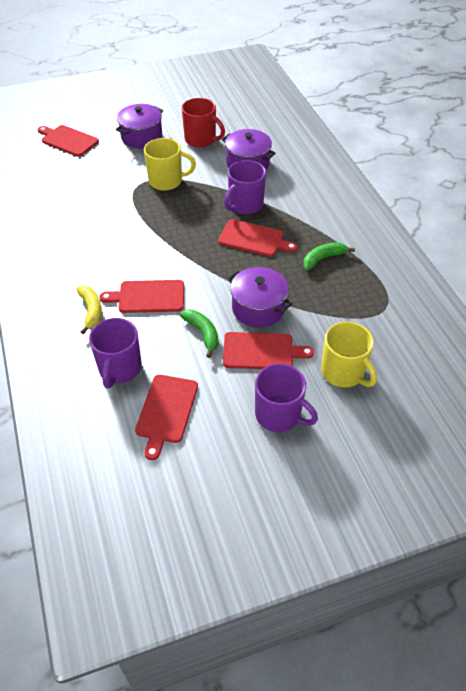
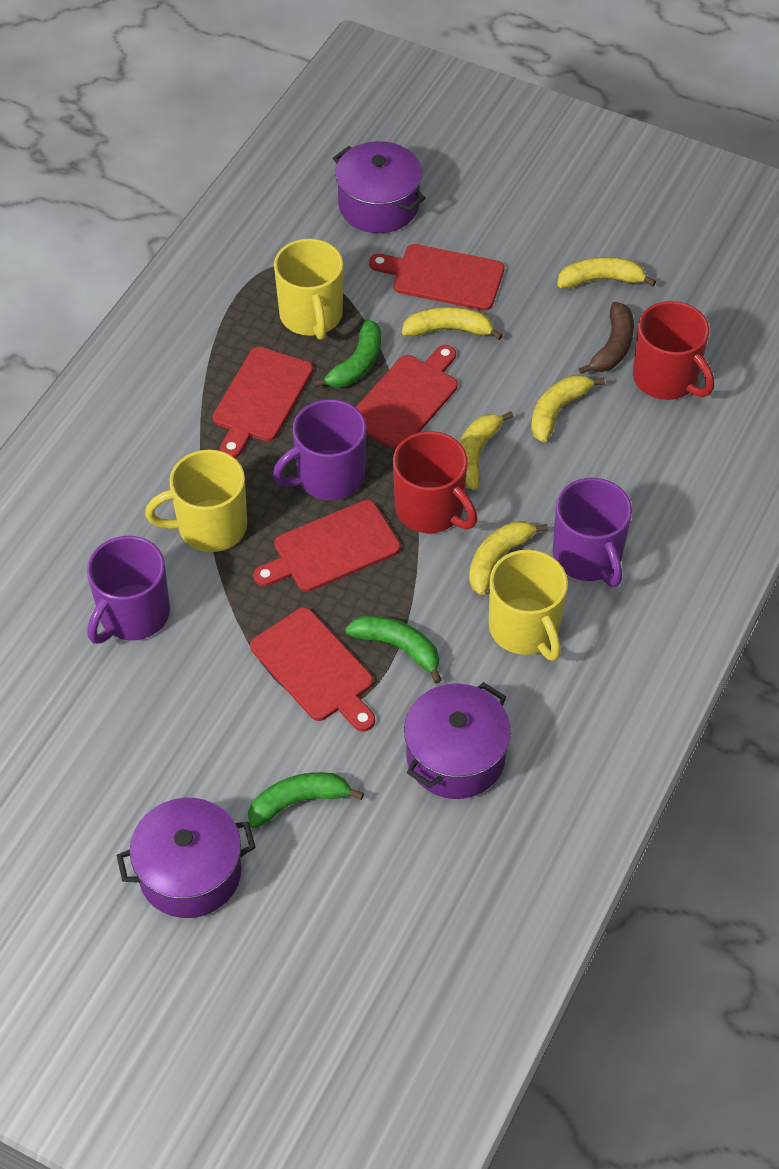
brown banana: 0 -> 1
green banana: 2 -> 3
red mug: 1 -> 2
yellow banana: 1 -> 5
yellow mug: 2 -> 3

